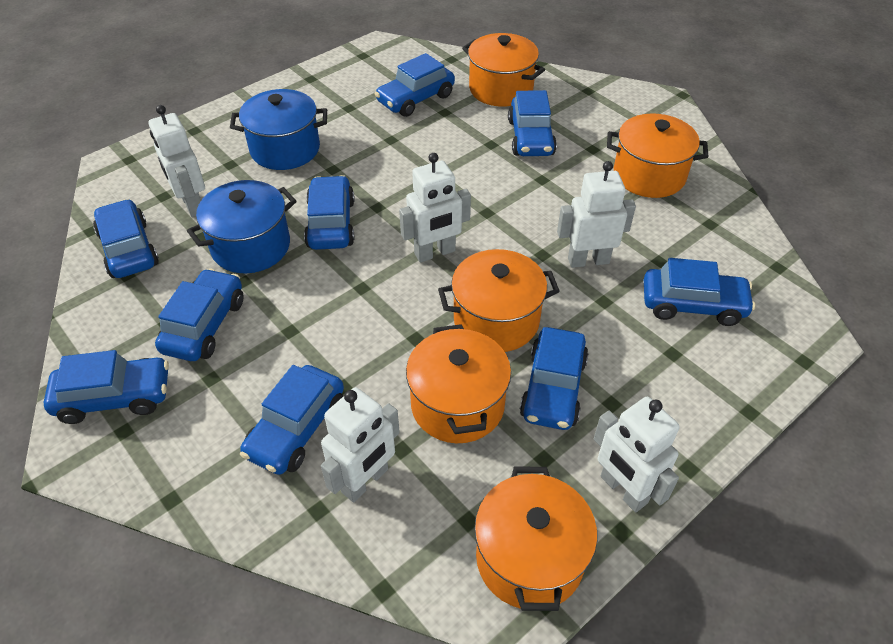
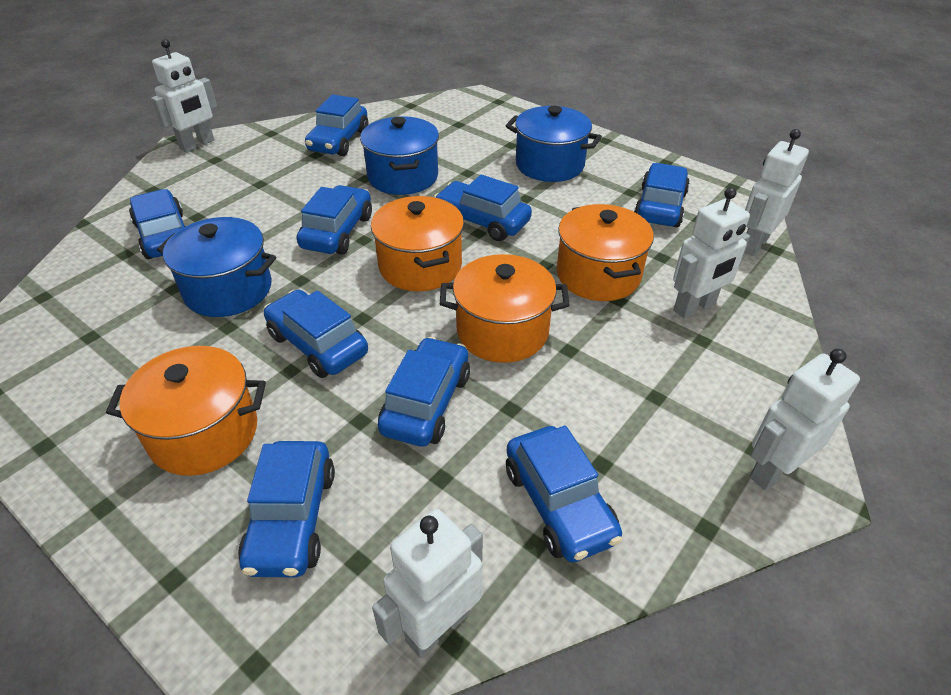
blue pot: 2 -> 3
orange pot: 5 -> 4

